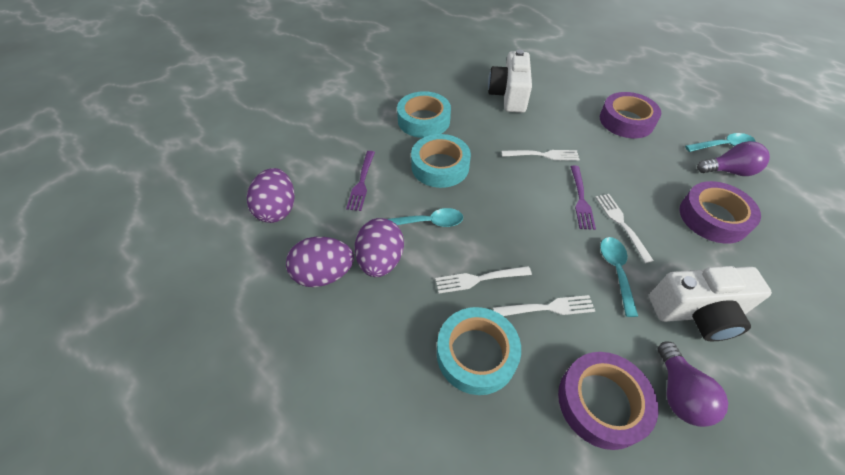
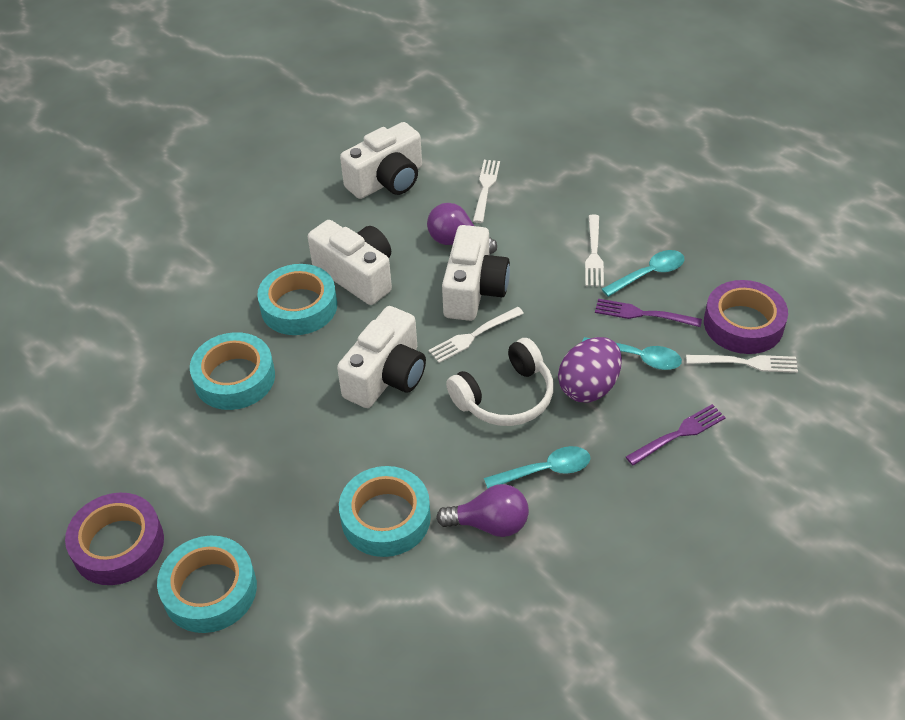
purple egg: 3 -> 1
purple tape: 3 -> 2
turquoise tape: 3 -> 4
white camera: 2 -> 4
white headphones: 0 -> 1

